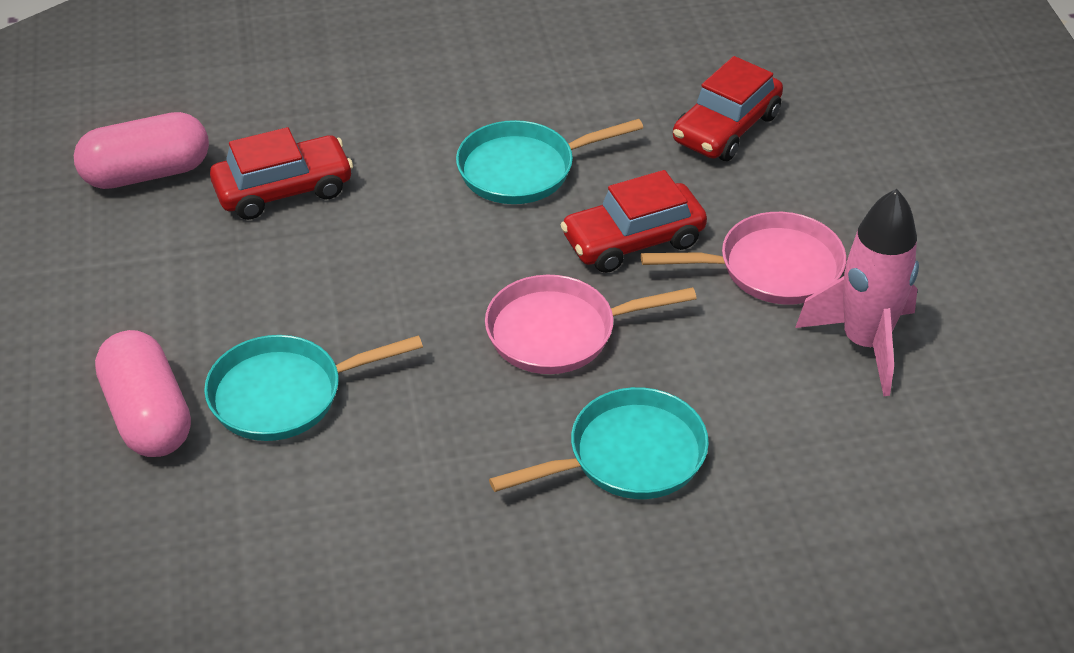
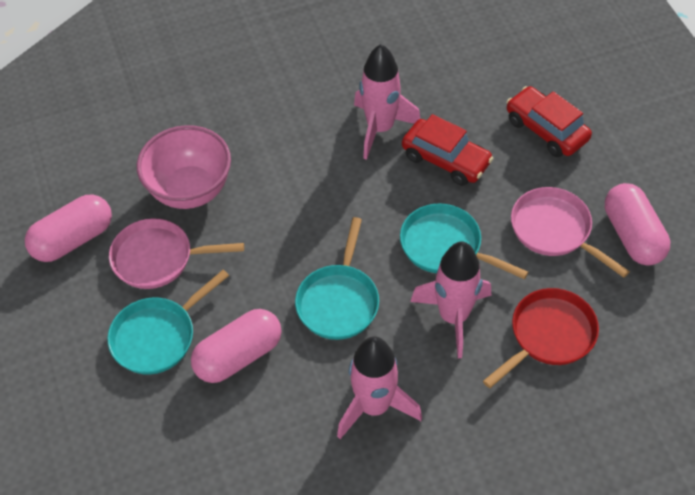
pink bowl: 0 -> 1
pink capsule: 2 -> 3
pink rocket: 1 -> 3
red car: 3 -> 2
red pan: 0 -> 1

